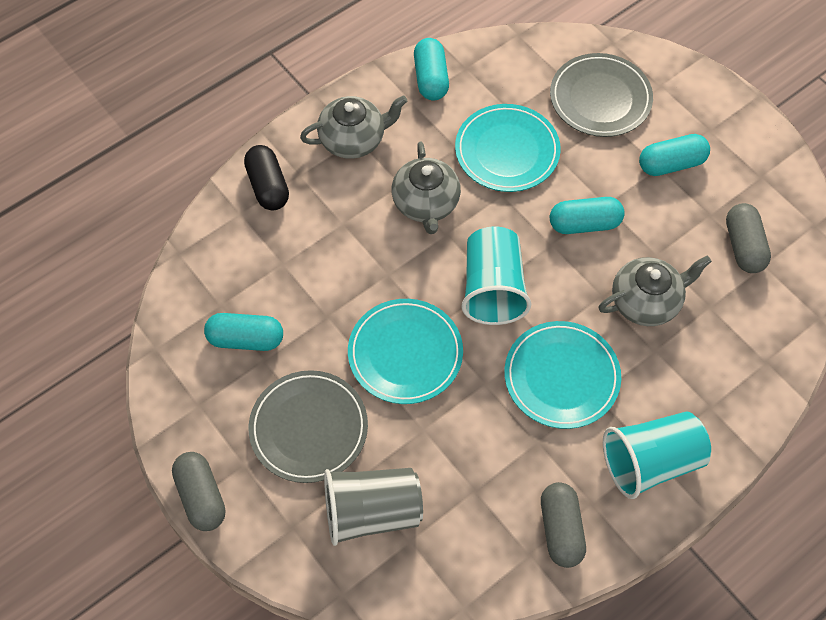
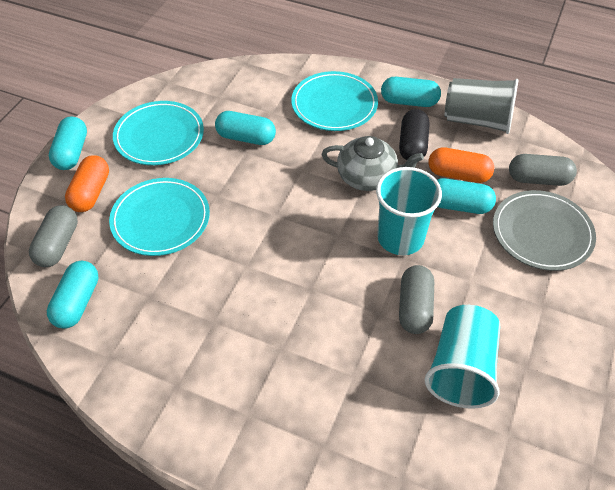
grey plate: 2 -> 1
grey teapot: 3 -> 1
orange capsule: 0 -> 2
turquoise capsule: 4 -> 5

